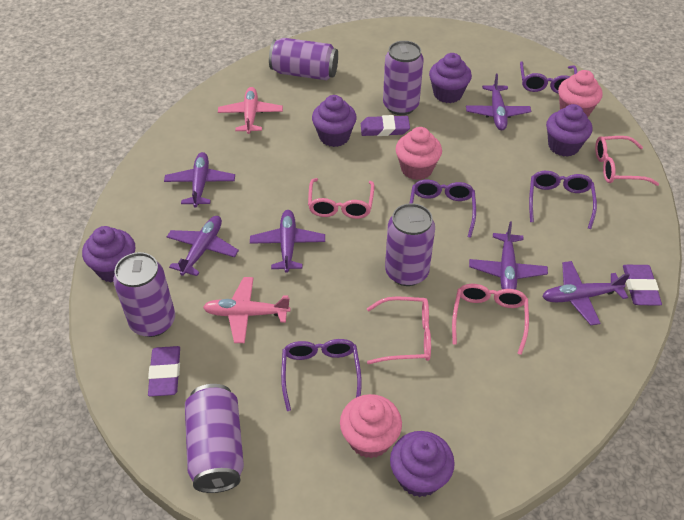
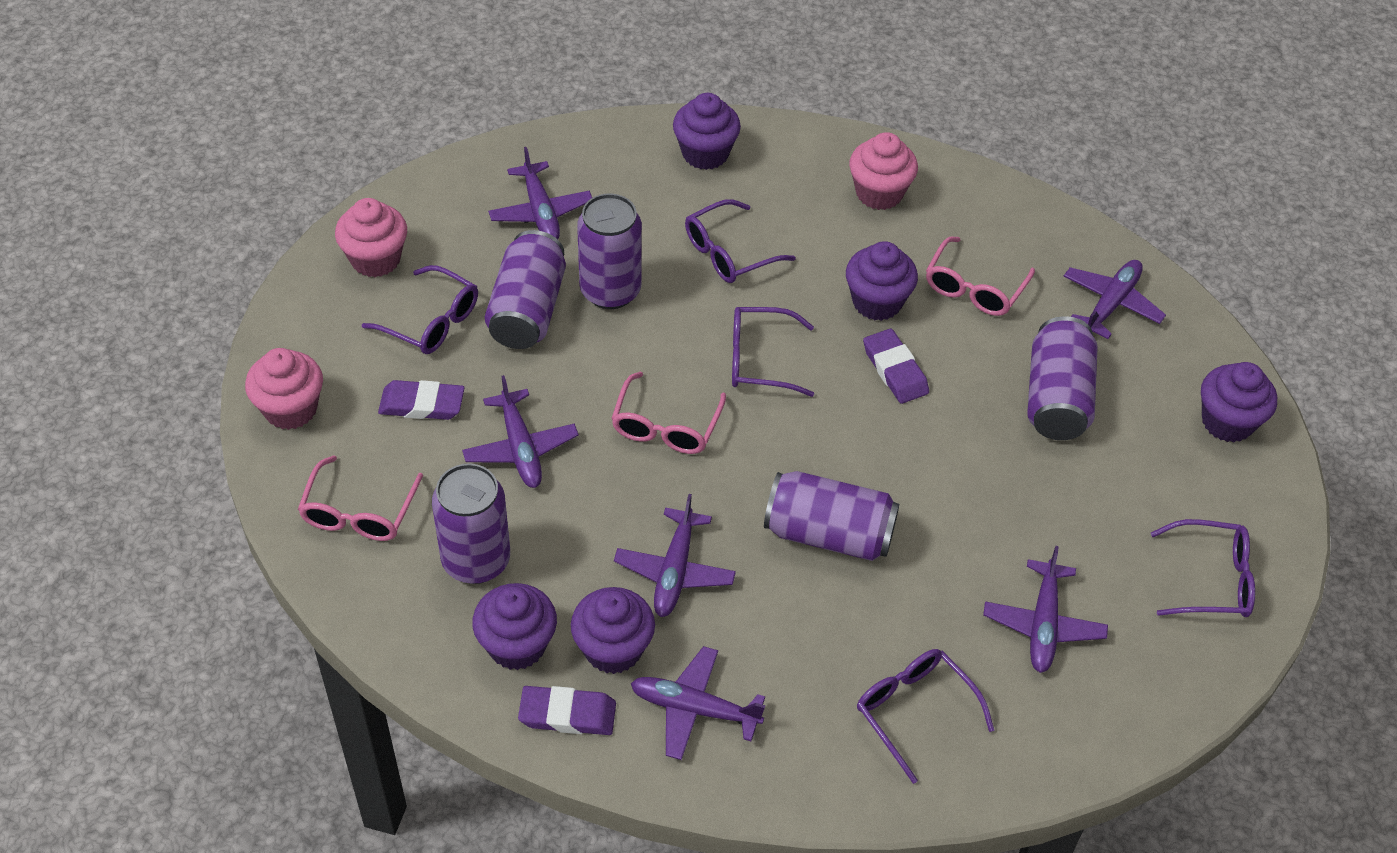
pink glasses: 4 -> 3
pink plane: 2 -> 0
purple glasses: 4 -> 5

